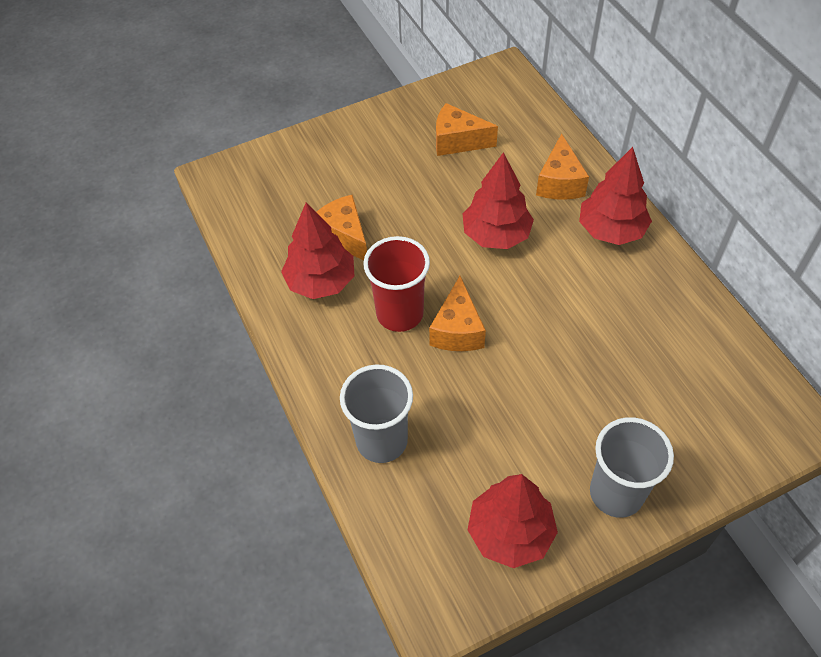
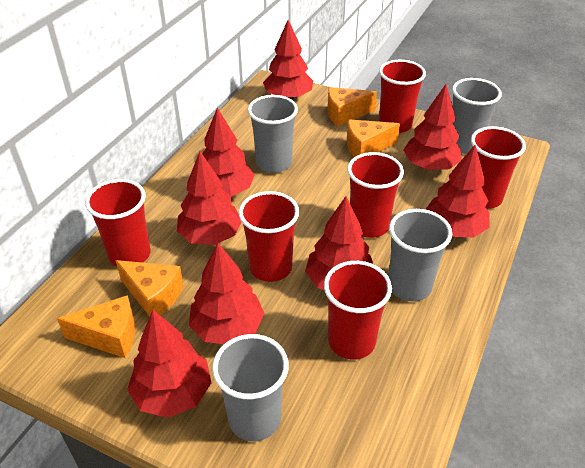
grey cup: 2 -> 4
red cup: 1 -> 6
red tree: 4 -> 8

